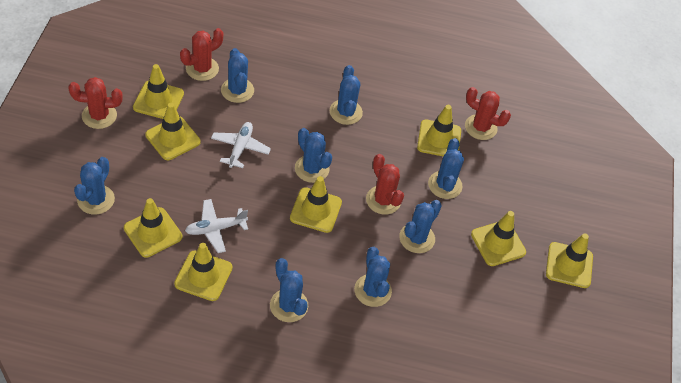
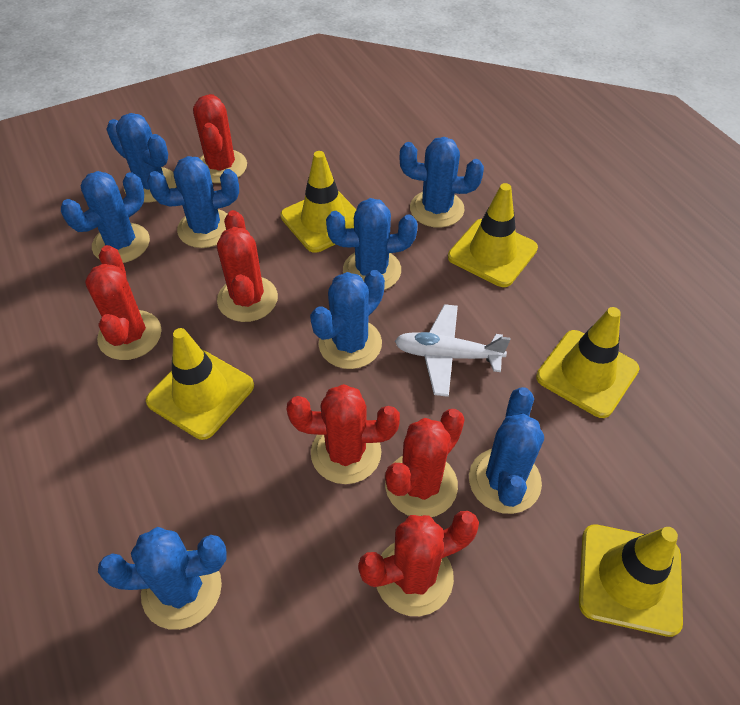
red cactus: 4 -> 6
white plane: 2 -> 1
yellow traffic cone: 8 -> 5

